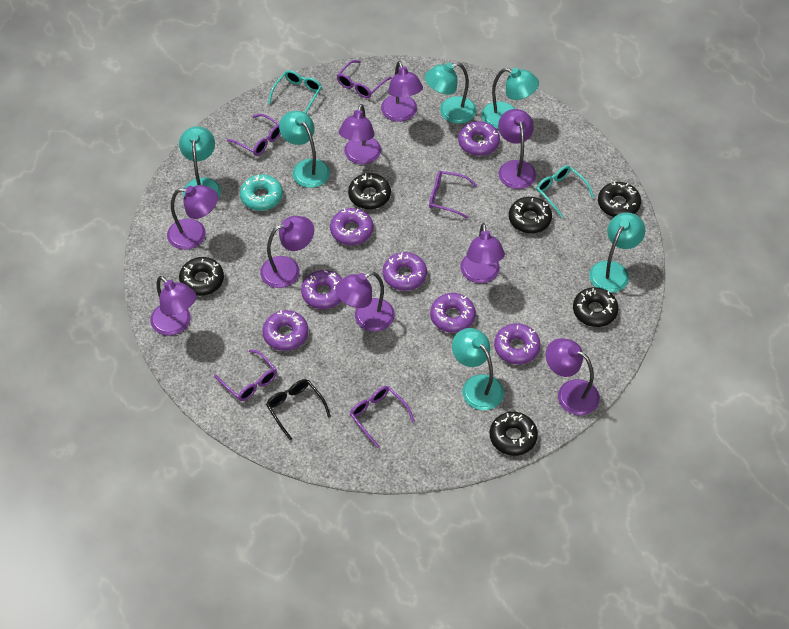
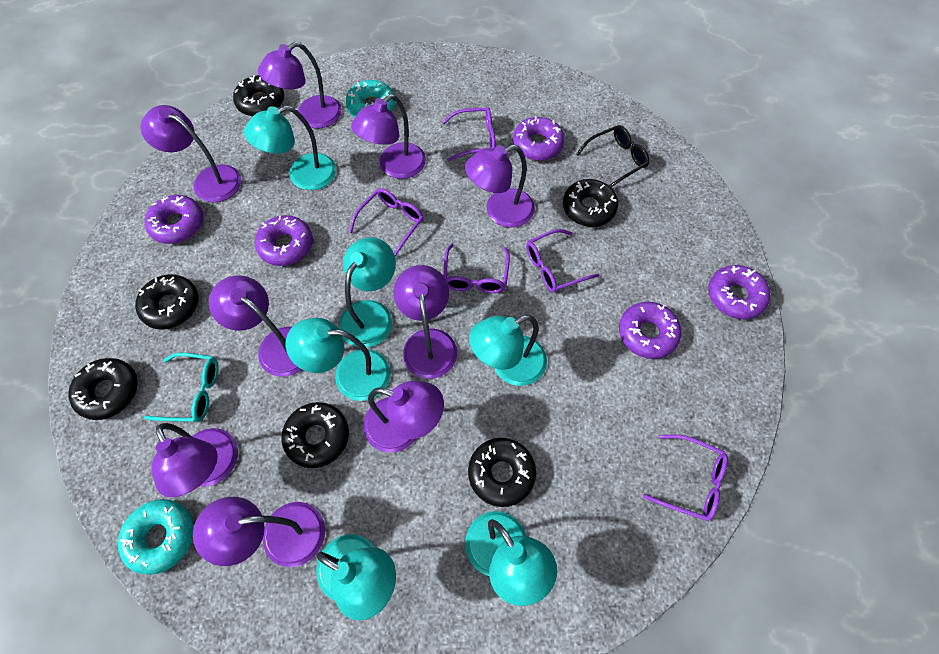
purple donut: 7 -> 5
turquoise donut: 1 -> 2
turquoise glasses: 2 -> 1

